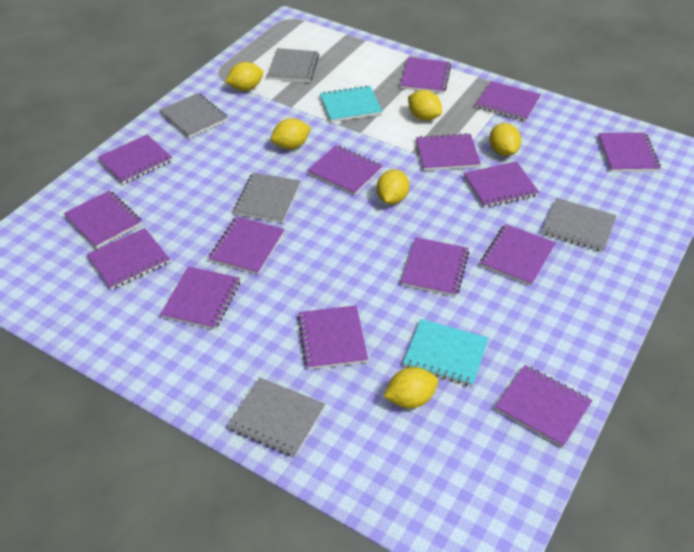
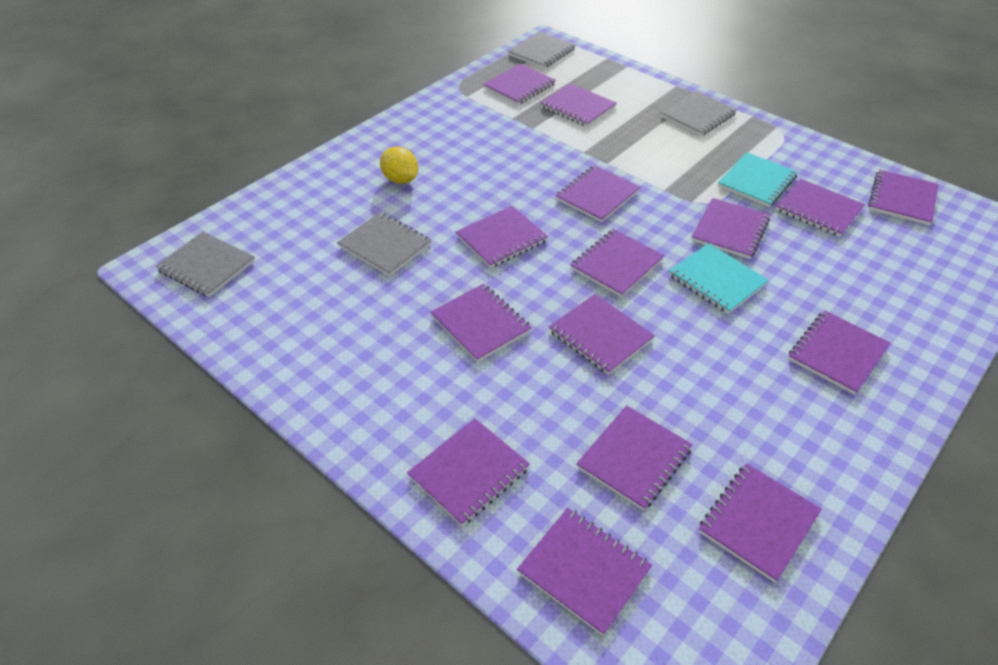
grey notebook: 5 -> 4
yellow lemon: 6 -> 1

